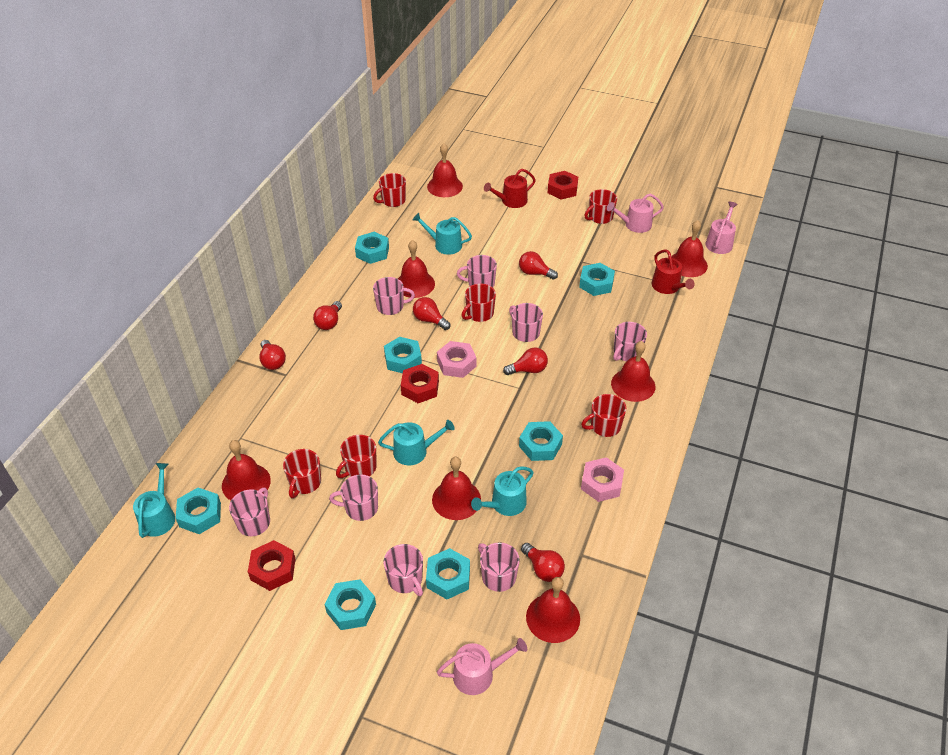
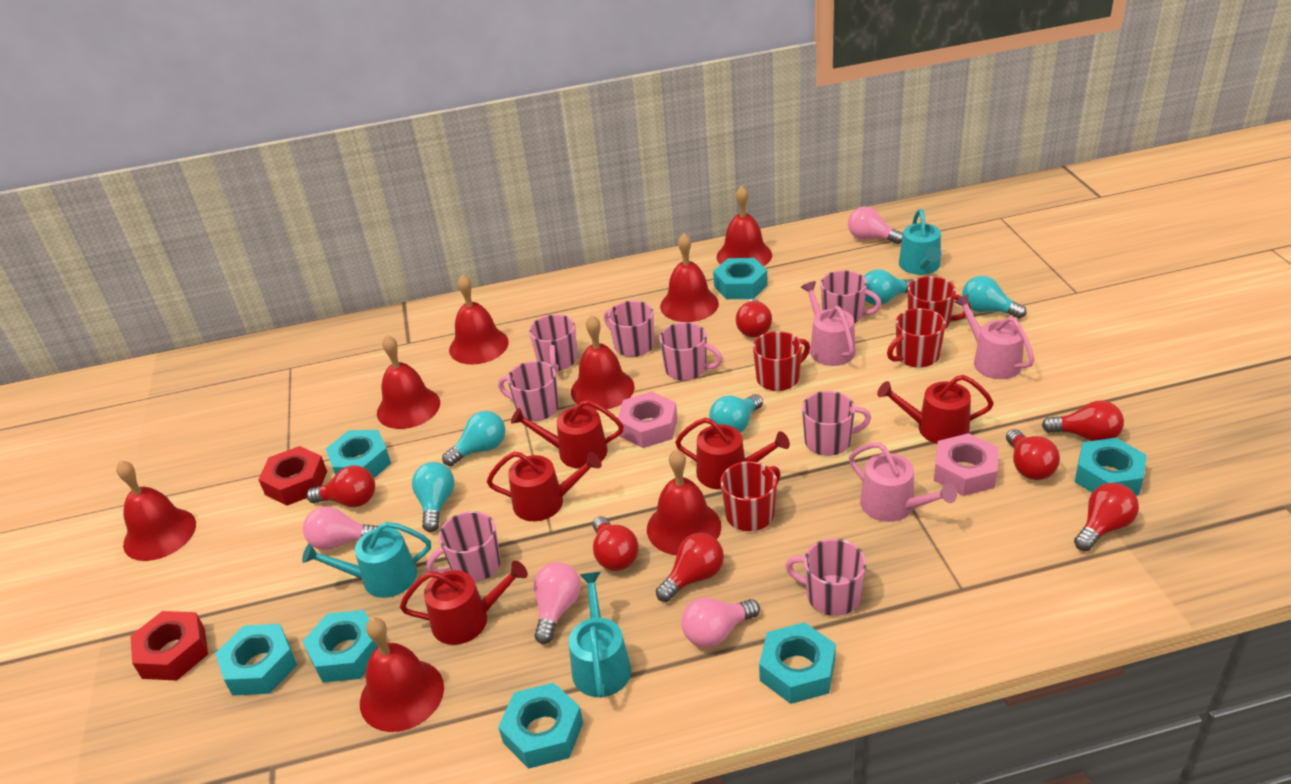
pink light bulb: 0 -> 4
red bell: 7 -> 8
red light bulb: 6 -> 7
red mug: 6 -> 4
red nut: 3 -> 2
red watering can: 2 -> 5
turquoise light bulb: 0 -> 5
turquoise watering can: 4 -> 3

